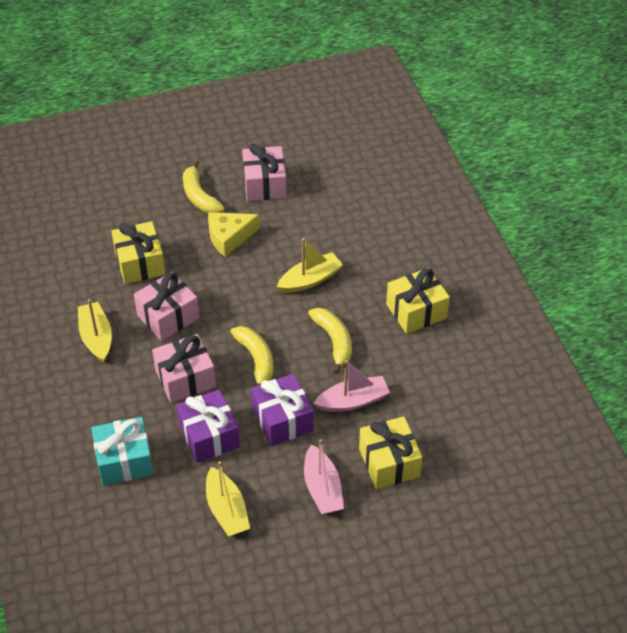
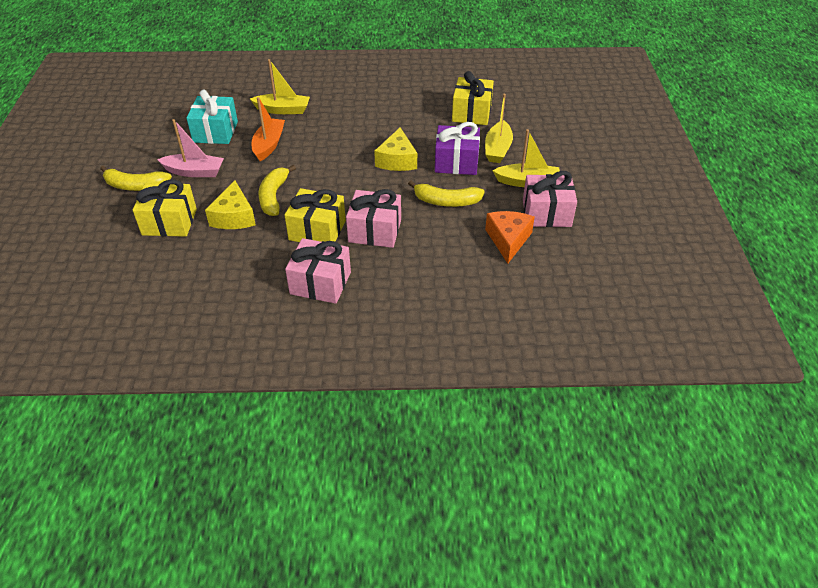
orange boat: 0 -> 1
orange cheese: 0 -> 1
pink boat: 2 -> 1
purple gift: 2 -> 1
yellow cheese: 1 -> 2

